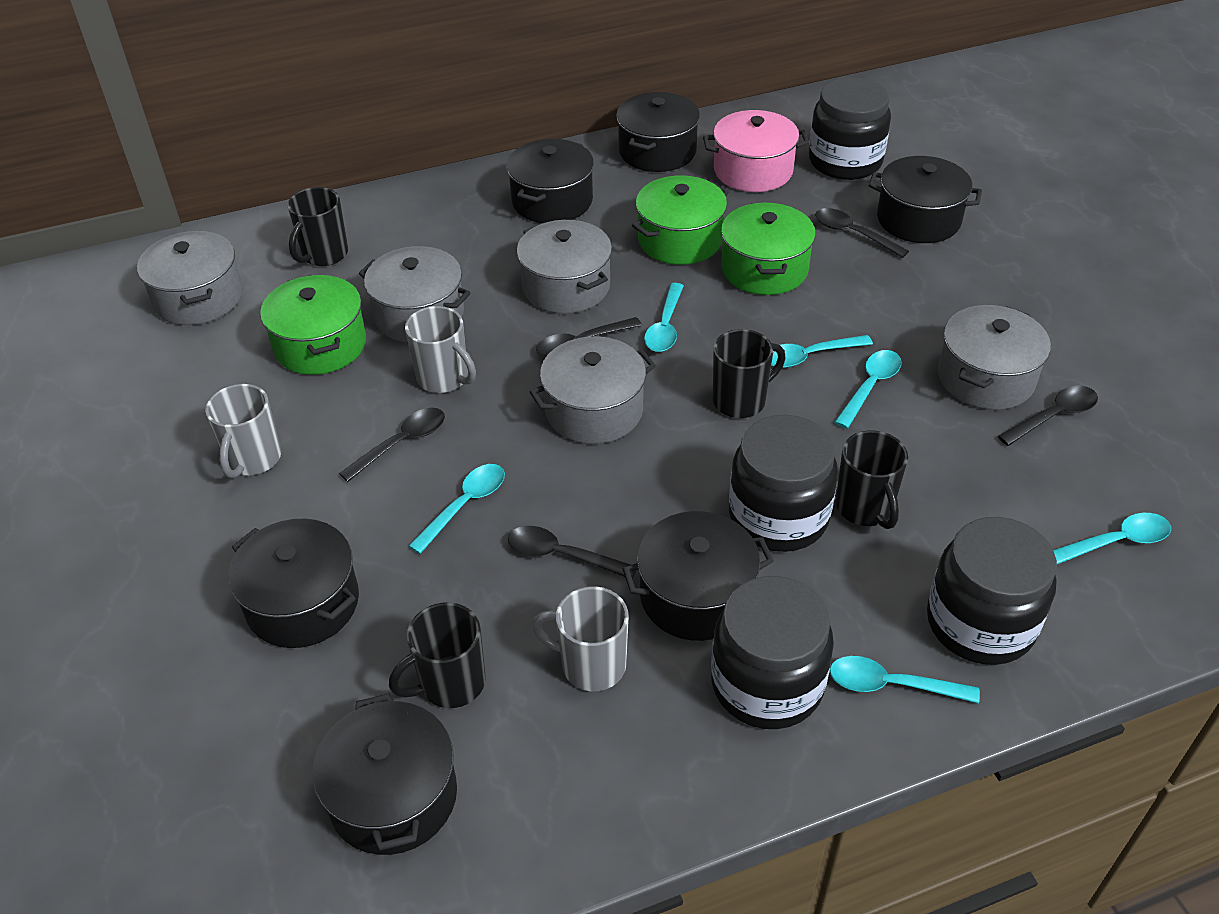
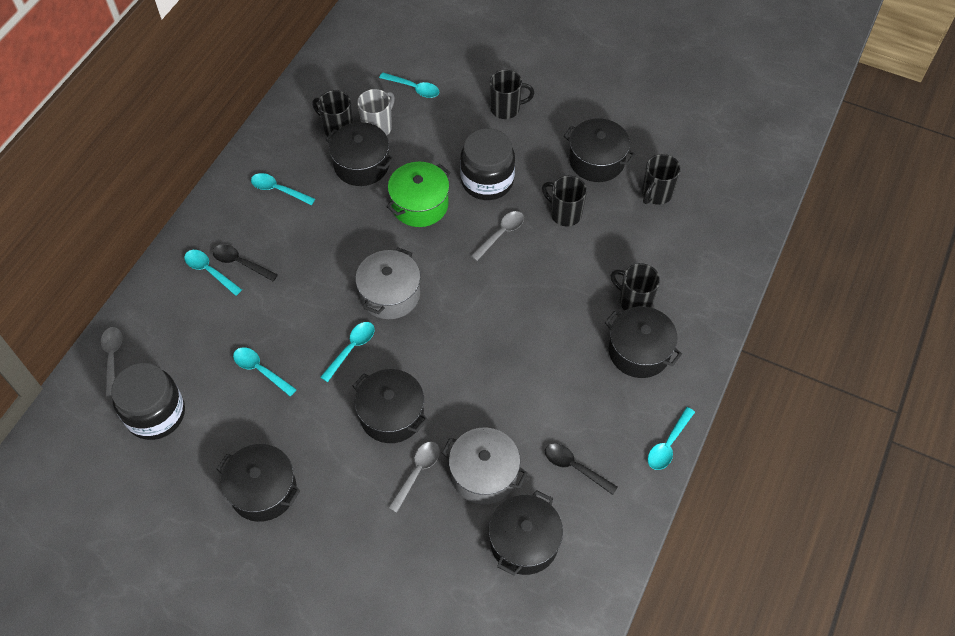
black jar: 4 -> 2
black mug: 4 -> 5
black spoon: 5 -> 2
green pot: 3 -> 1
grey mug: 3 -> 1
grey pot: 5 -> 2
grey spoon: 0 -> 3
pink pot: 1 -> 0

